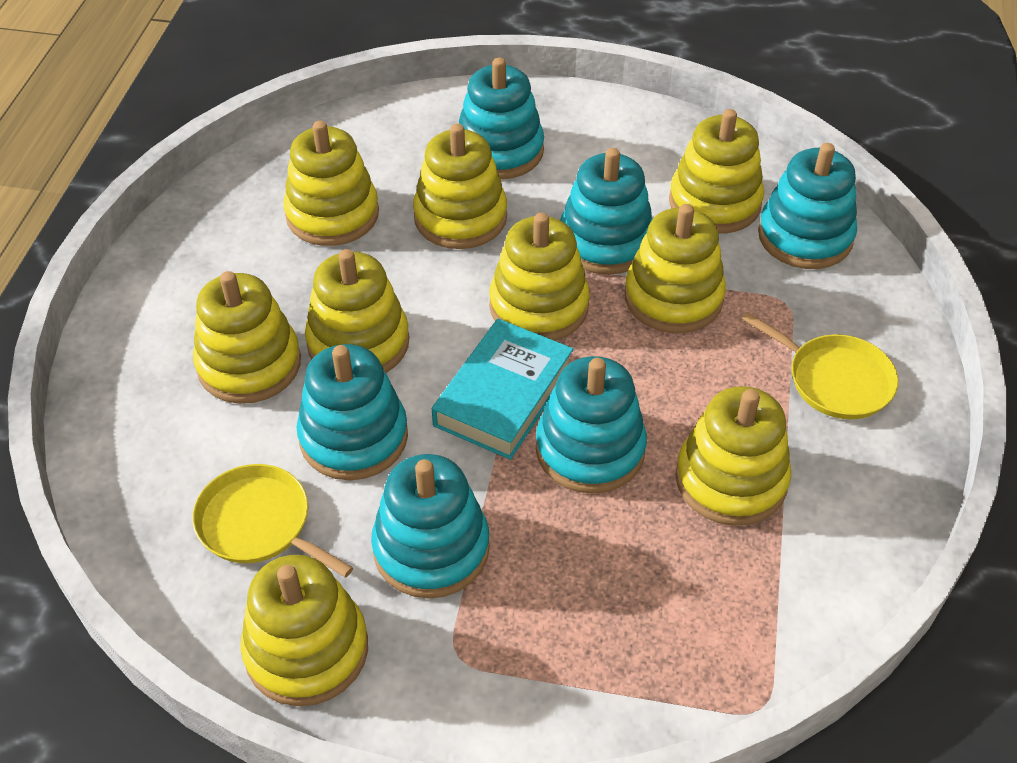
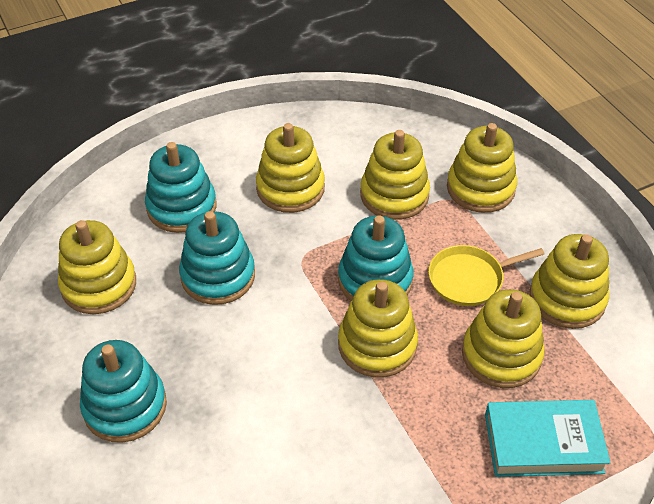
turquoise stacking toy: 6 -> 4
yellow pan: 2 -> 1
yellow stacking toy: 9 -> 7

